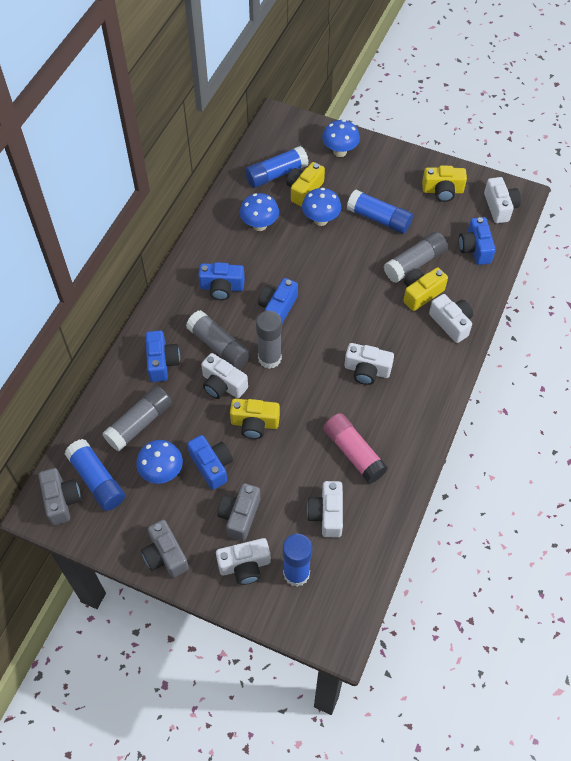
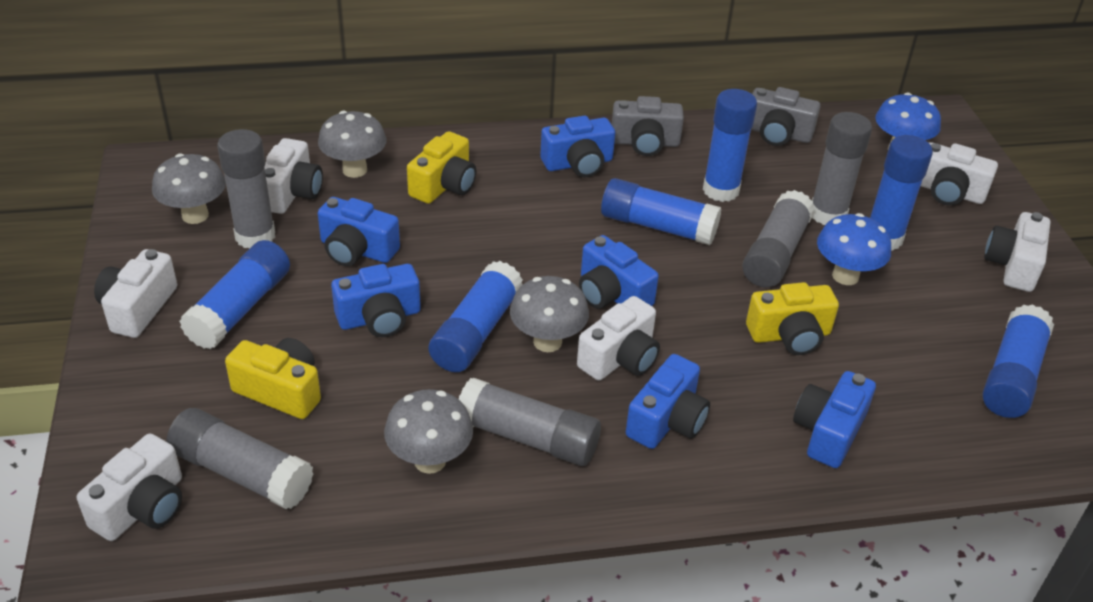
blue camera: 5 -> 6
blue glue stick: 4 -> 6
blue mushroom: 4 -> 2
grey camera: 3 -> 2
grey glue stick: 4 -> 5
grey mushroom: 0 -> 4
pink glue stick: 1 -> 0
yellow camera: 4 -> 3

